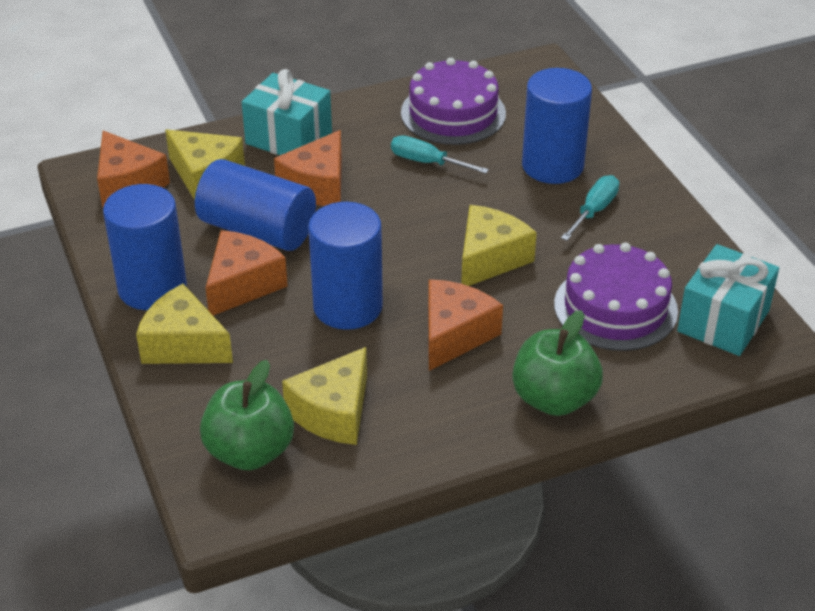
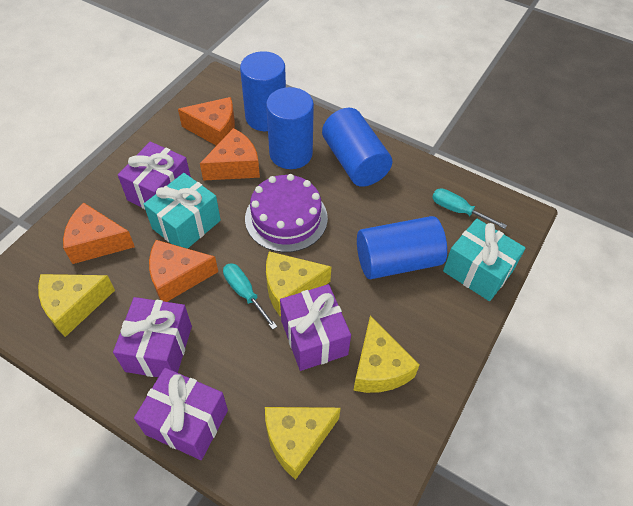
green apple: 2 -> 0
purple cake: 2 -> 1
purple gift: 0 -> 4

